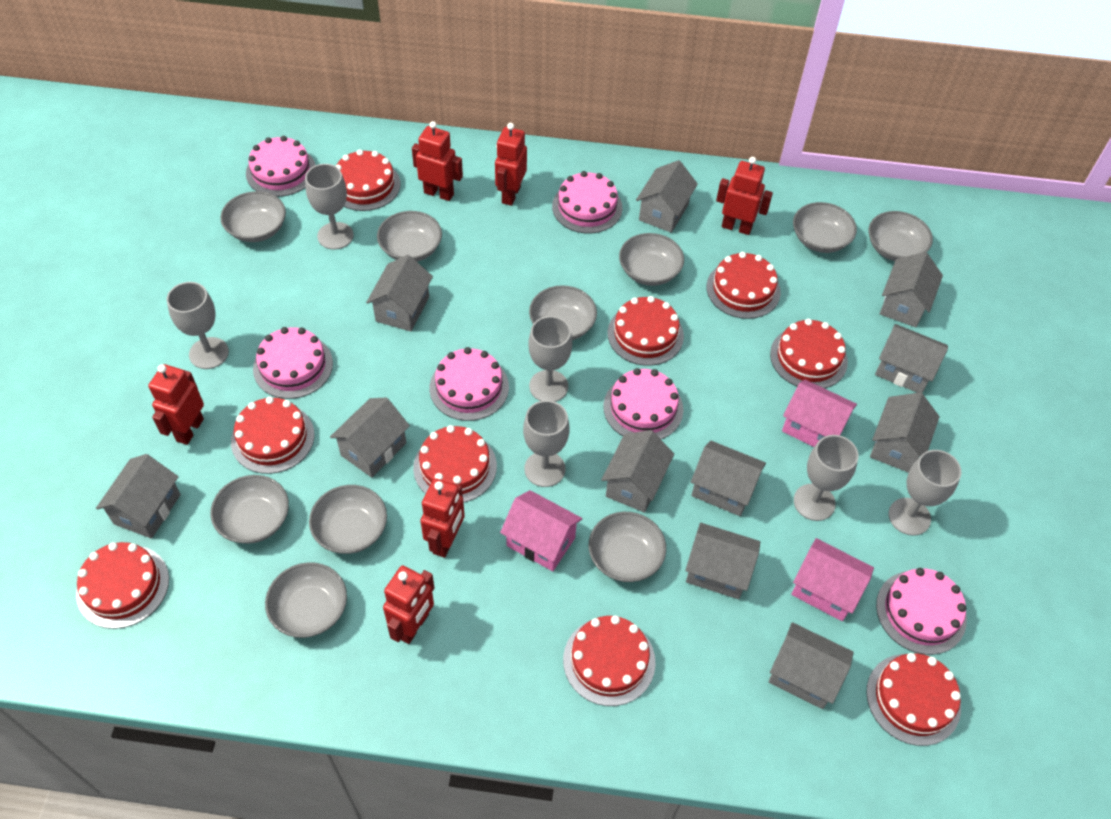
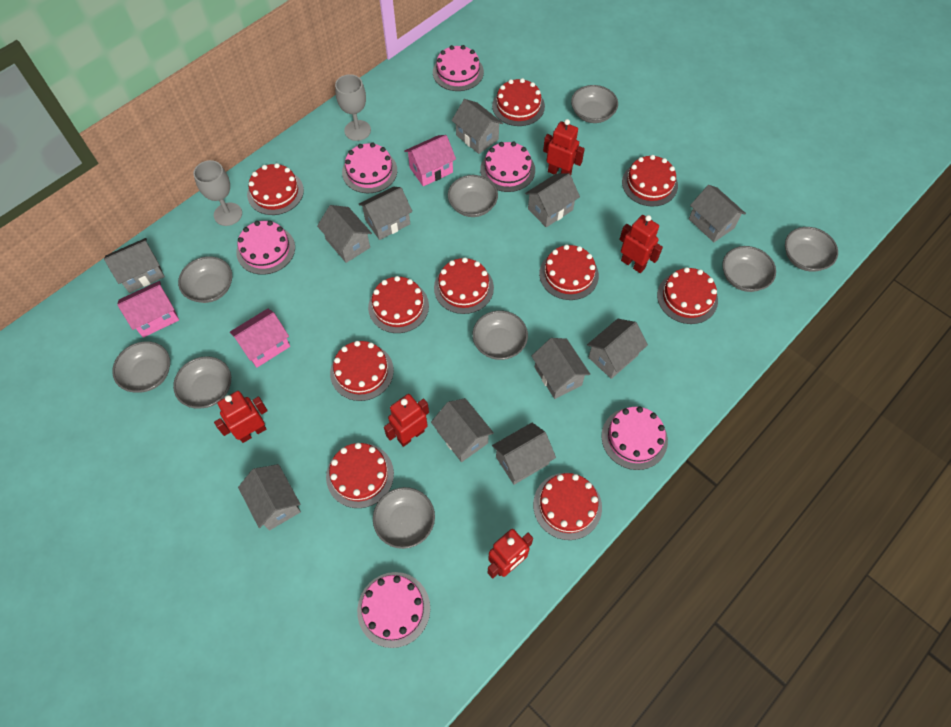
grey bowl: 10 -> 9
grey goblet: 6 -> 2
red cake: 9 -> 10
red robot: 6 -> 5

